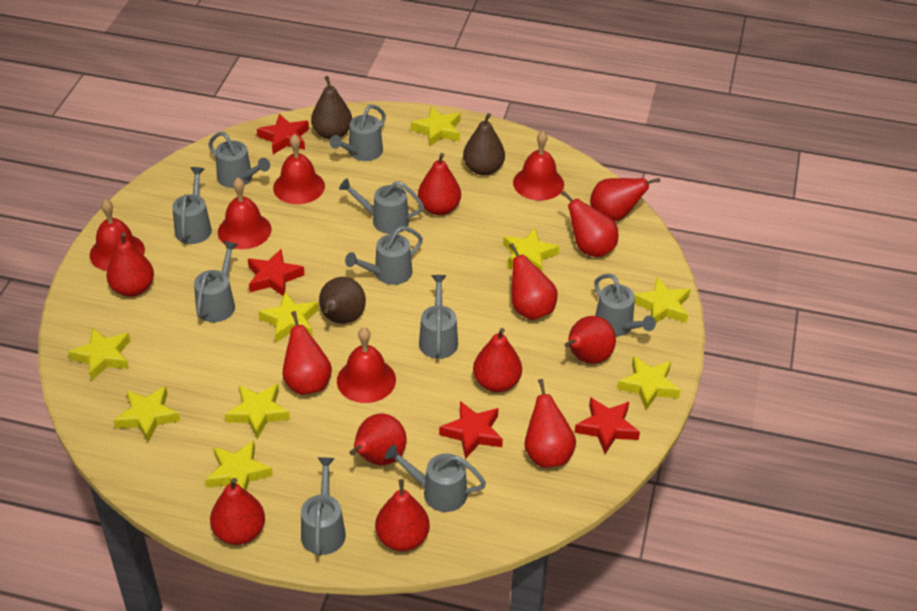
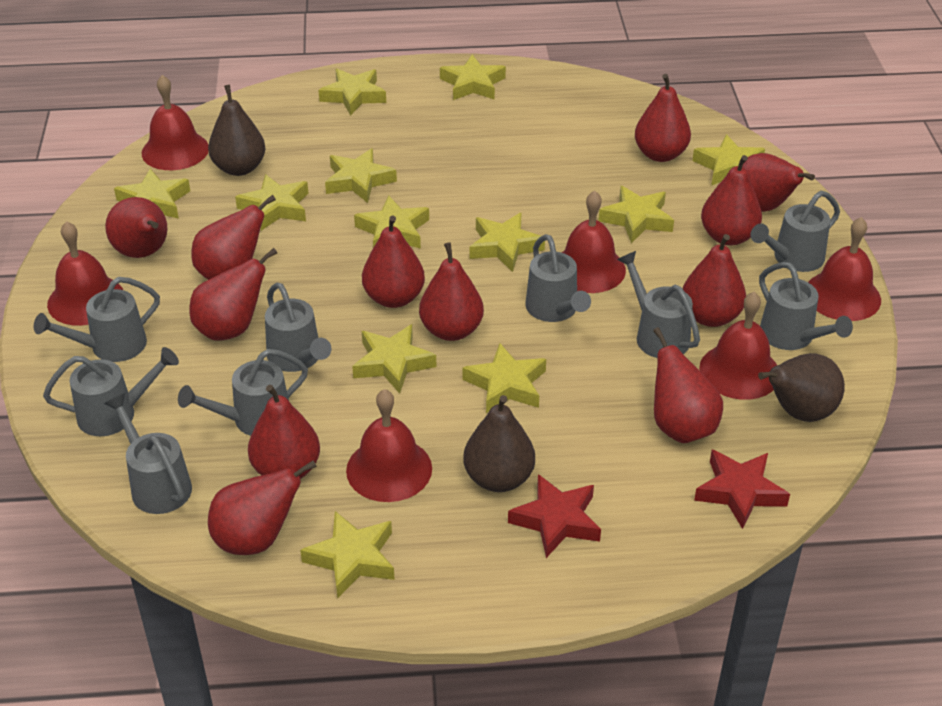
grey watering can: 10 -> 9
red bell: 5 -> 6
red star: 4 -> 2
yellow star: 9 -> 12

